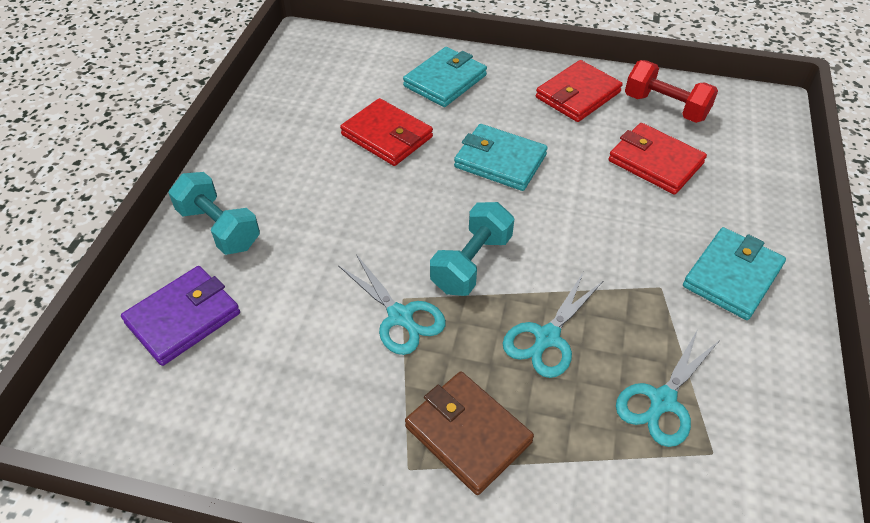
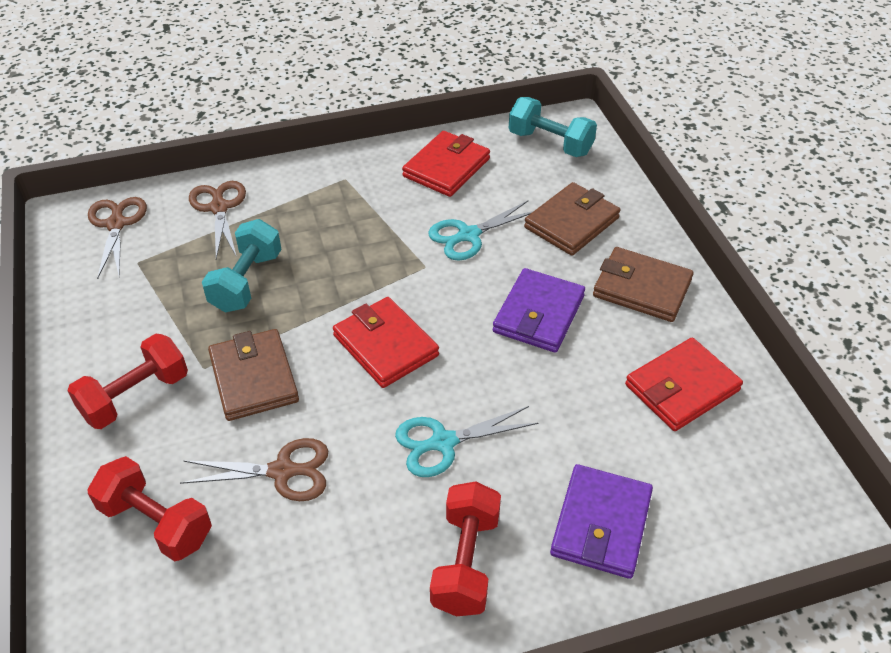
brown scissors: 0 -> 3
brown wallet: 1 -> 3
purple wallet: 1 -> 2
red dumbbell: 1 -> 3
turquoise scissors: 3 -> 2
turquoise wallet: 3 -> 0

